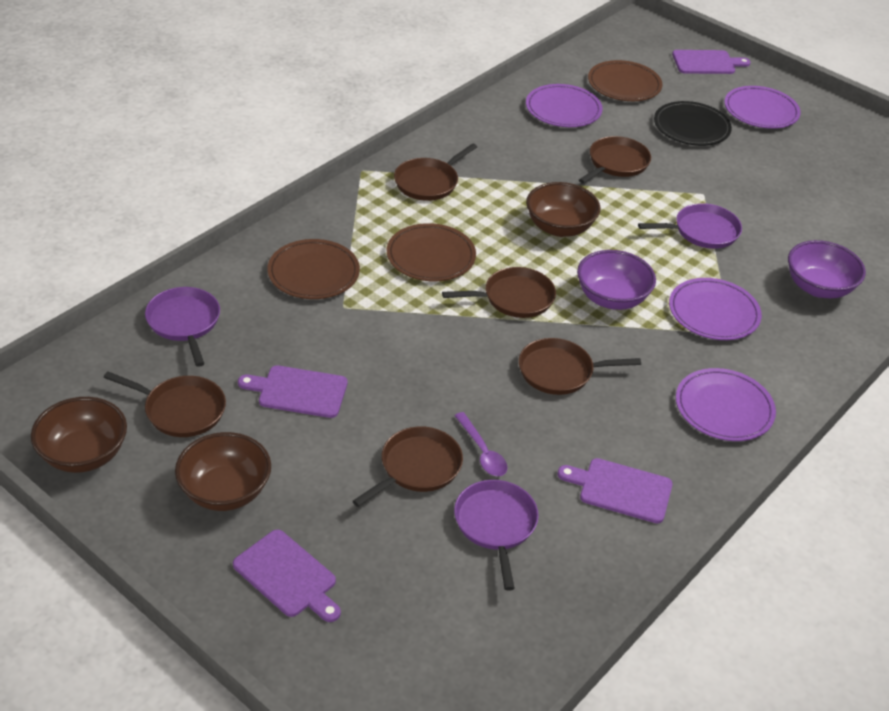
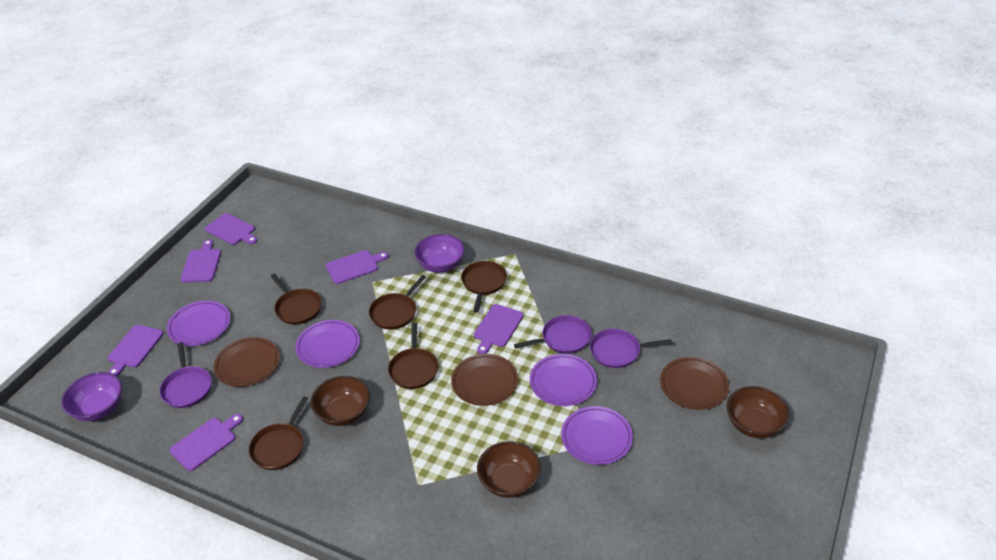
black plate: 1 -> 0
brown pan: 6 -> 5
purple cutting board: 4 -> 6
purple spoon: 1 -> 0

